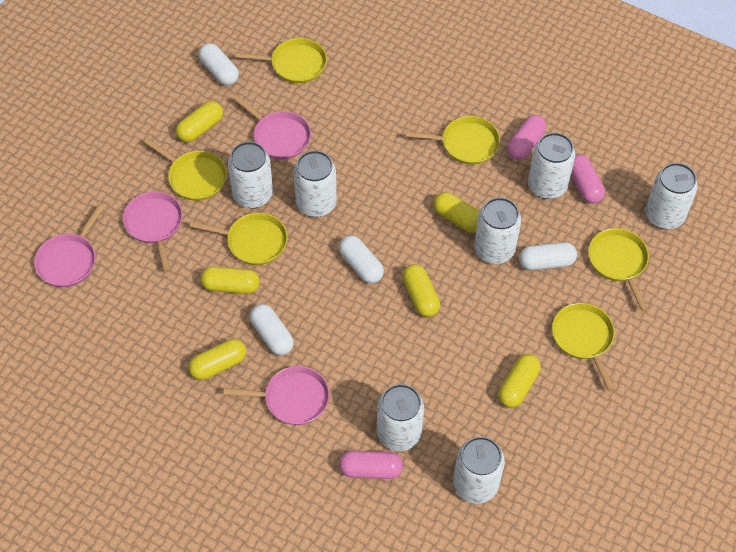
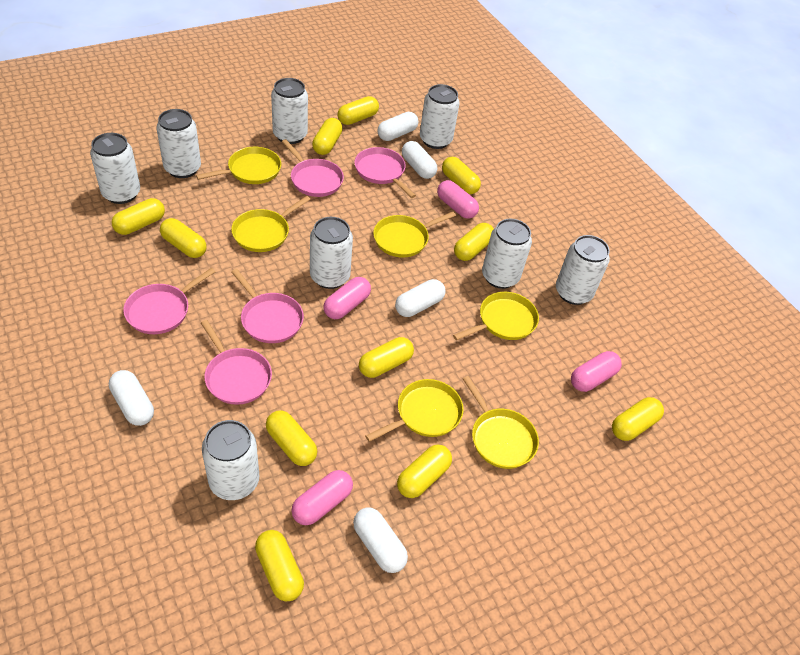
pink capsule: 3 -> 4
pink pan: 4 -> 5
white can: 7 -> 8
white capsule: 4 -> 5
yellow capsule: 6 -> 11

